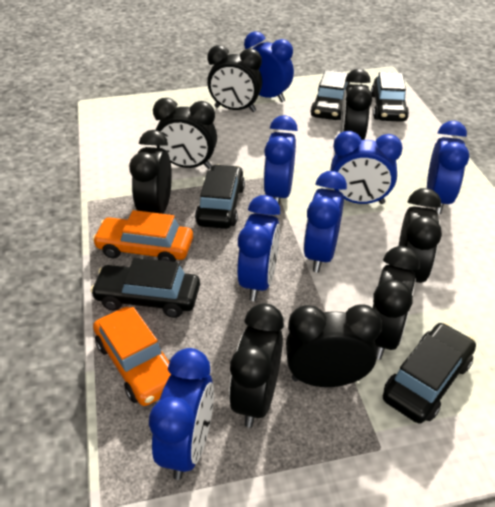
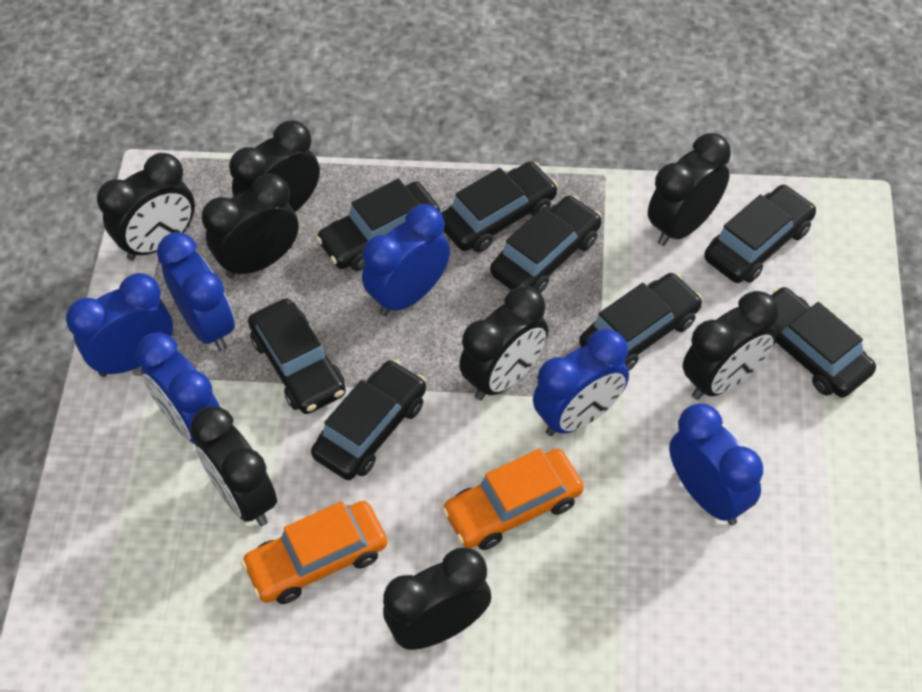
black car: 5 -> 8
blue clock: 7 -> 6

